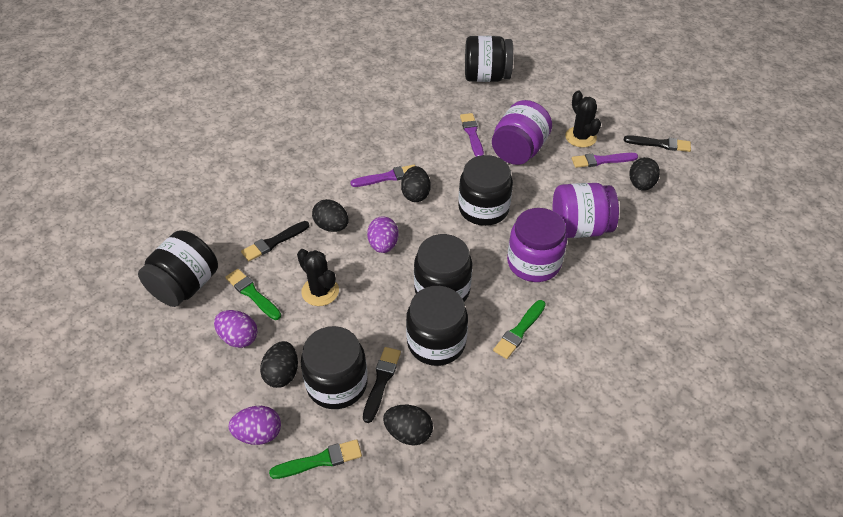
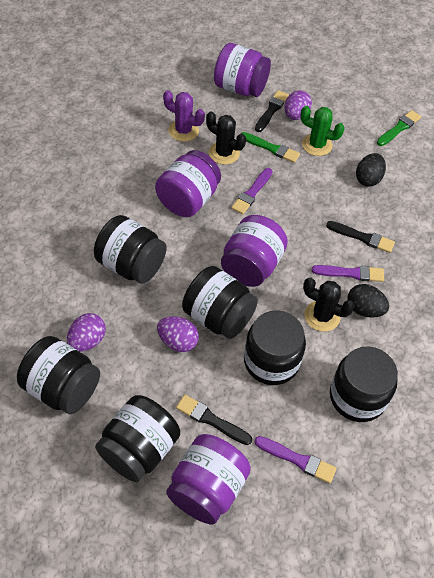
black egg: 5 -> 2
green brush: 3 -> 2
green cactus: 0 -> 1
purple cactus: 0 -> 1
purple jar: 3 -> 4

